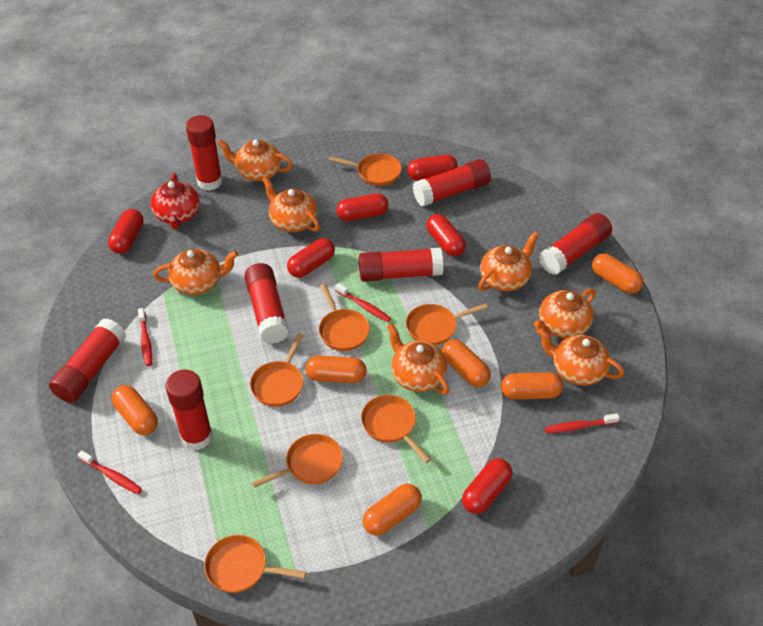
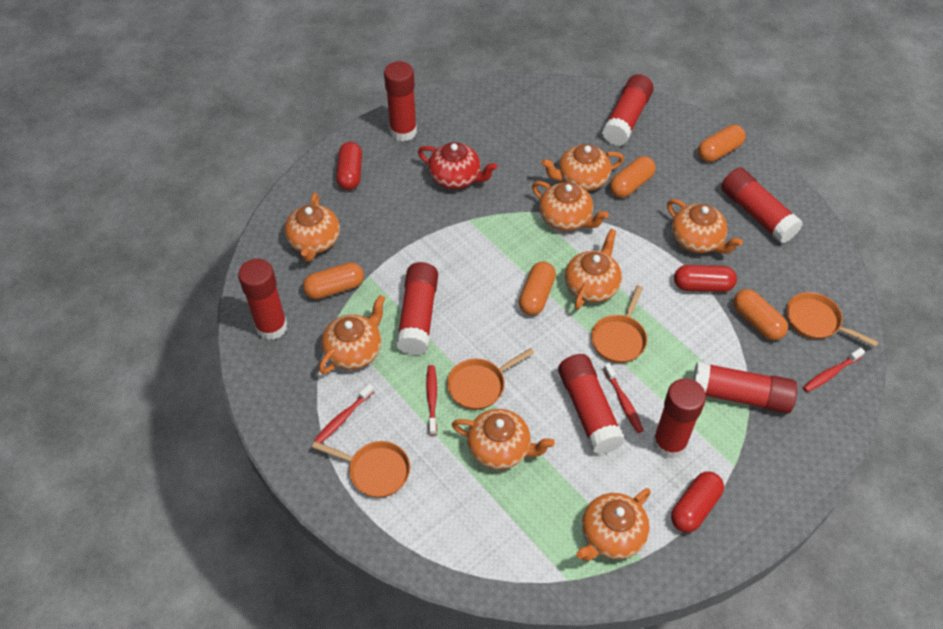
orange capsule: 6 -> 5
orange pan: 7 -> 4
orange teapot: 7 -> 8
red capsule: 6 -> 3
red glue stick: 7 -> 8

